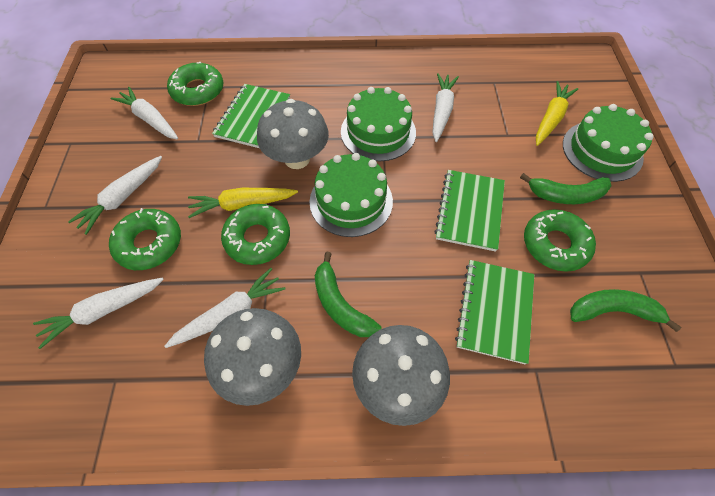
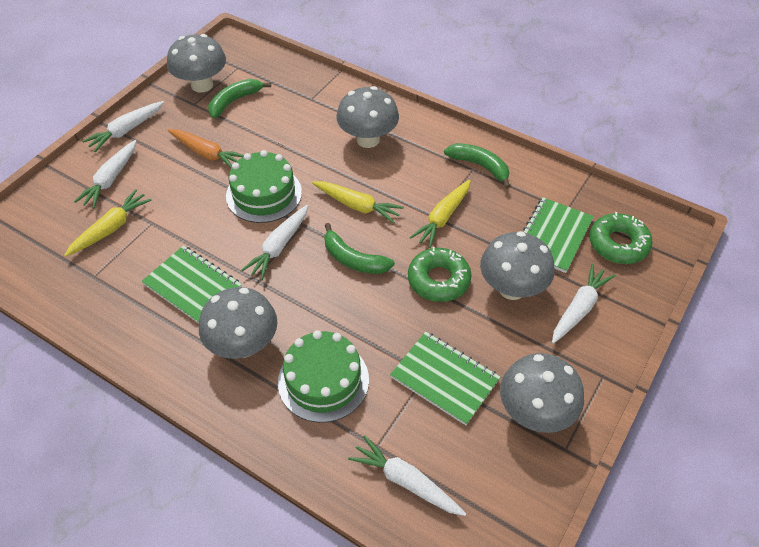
green cake: 3 -> 2
green donut: 4 -> 2
grey mushroom: 3 -> 5
orange carrot: 0 -> 1
yellow carrot: 2 -> 3

